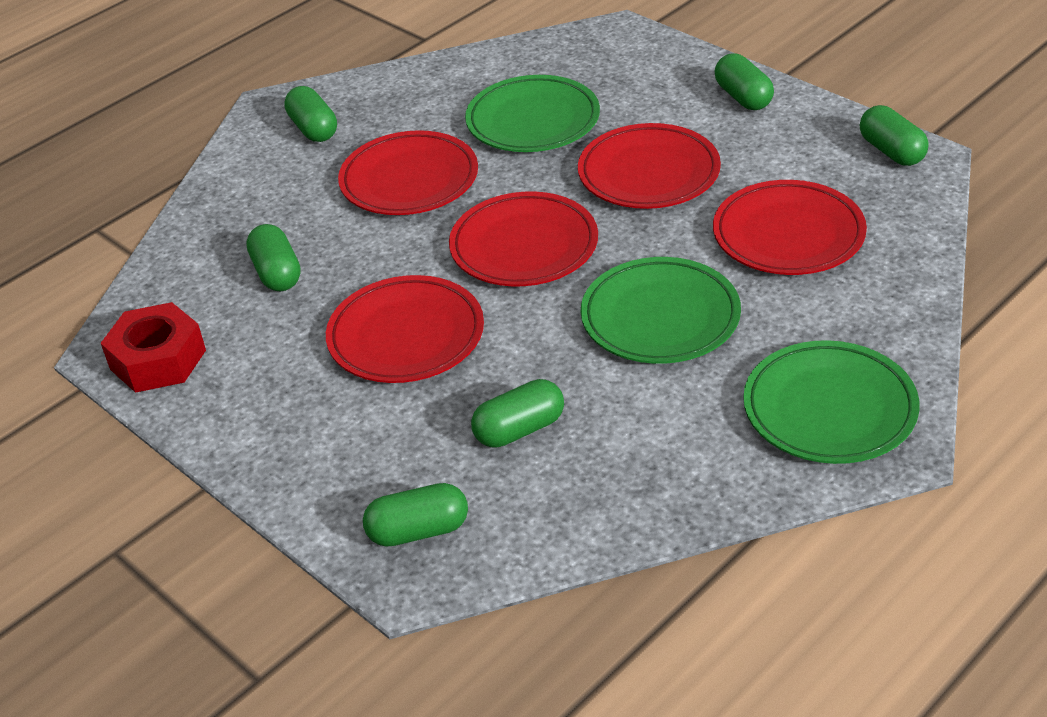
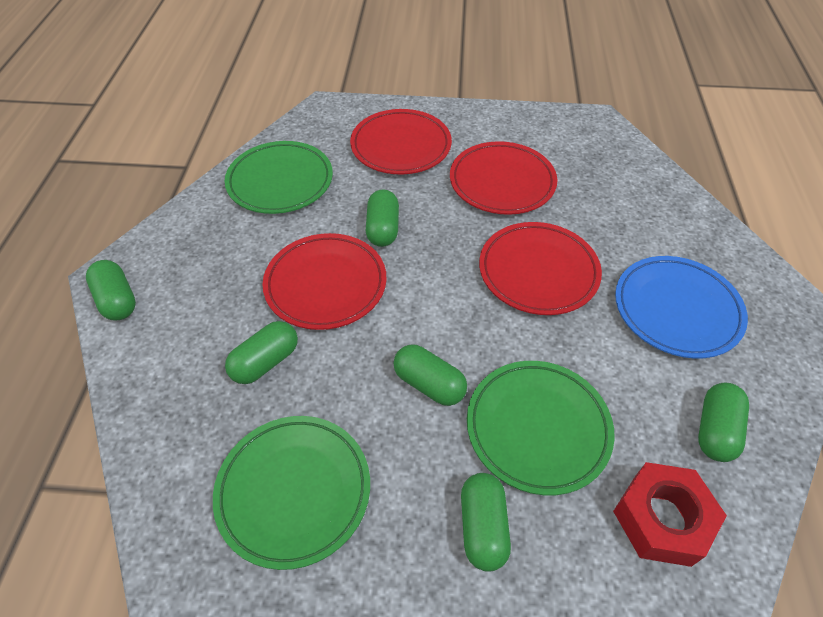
blue plate: 0 -> 1
red plate: 5 -> 4

